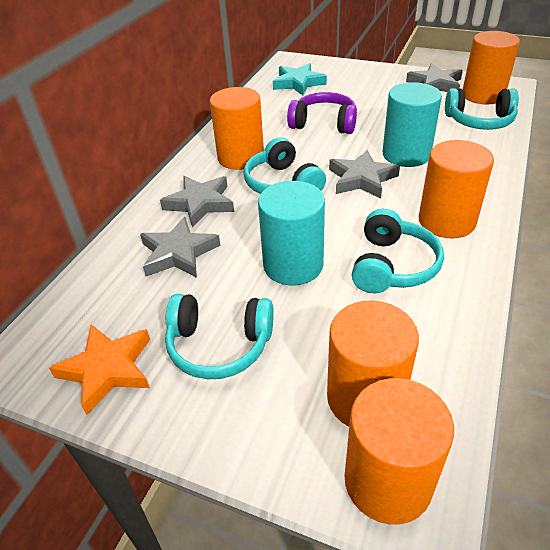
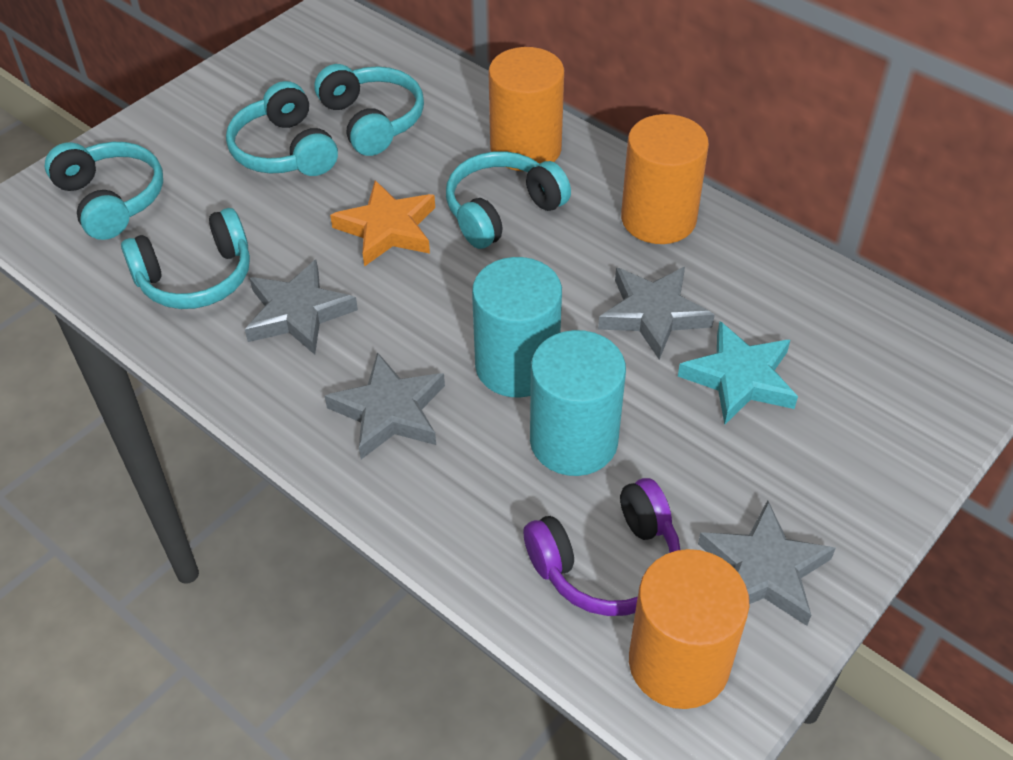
orange cylinder: 5 -> 3
turquoise headphones: 4 -> 5

